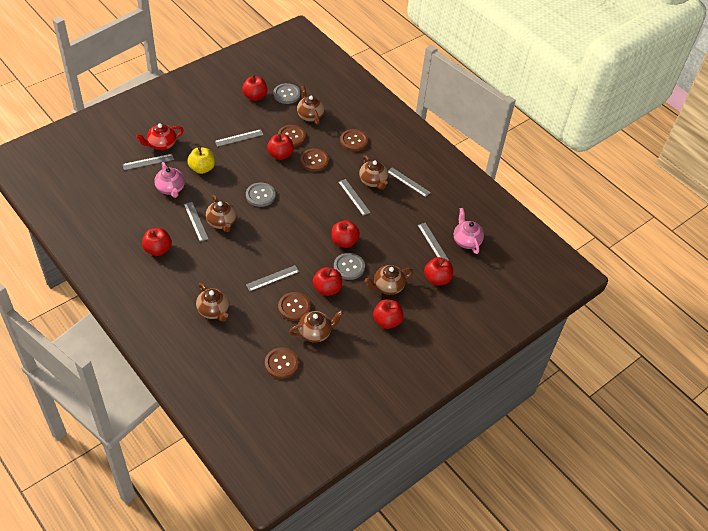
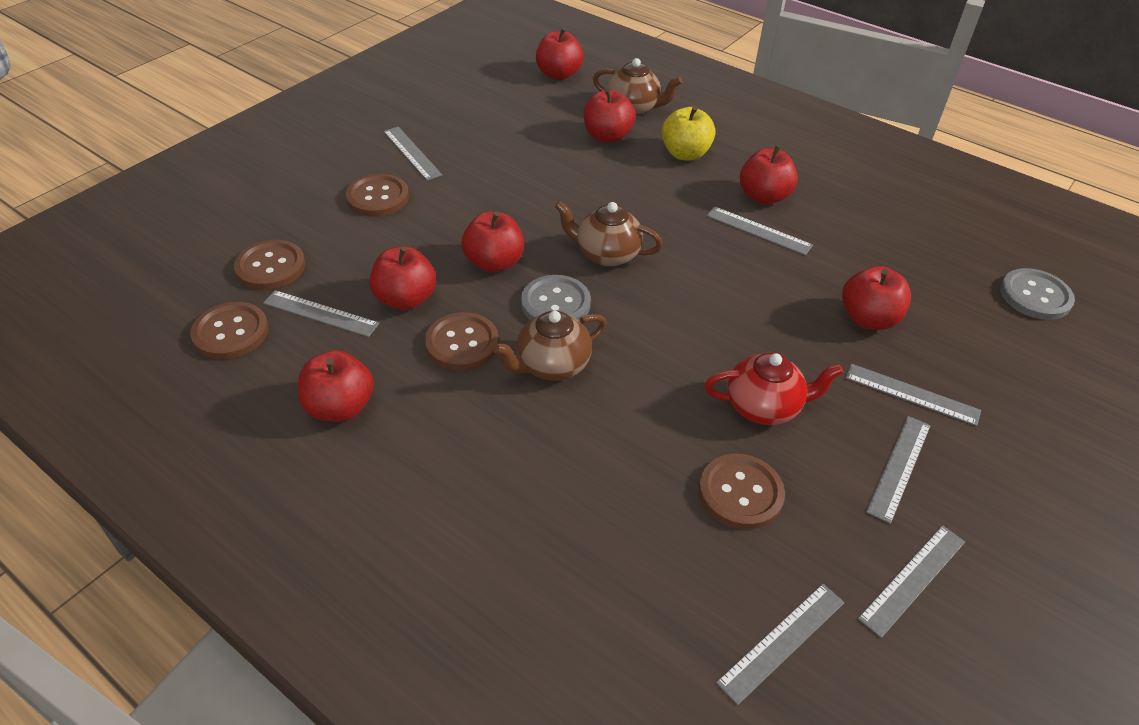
brown teapot: 6 -> 3
grey button: 3 -> 2
pink teapot: 2 -> 0

